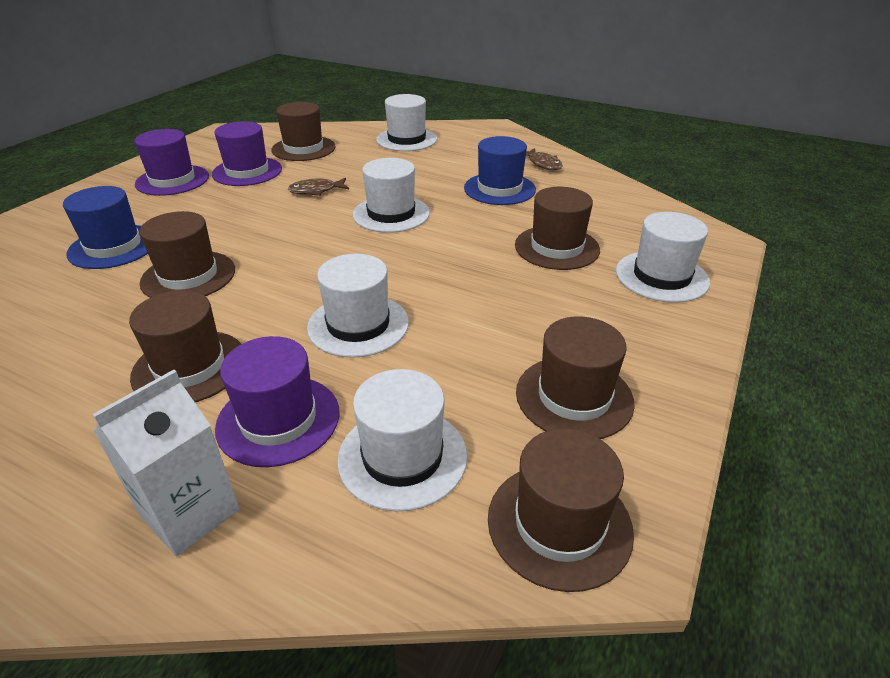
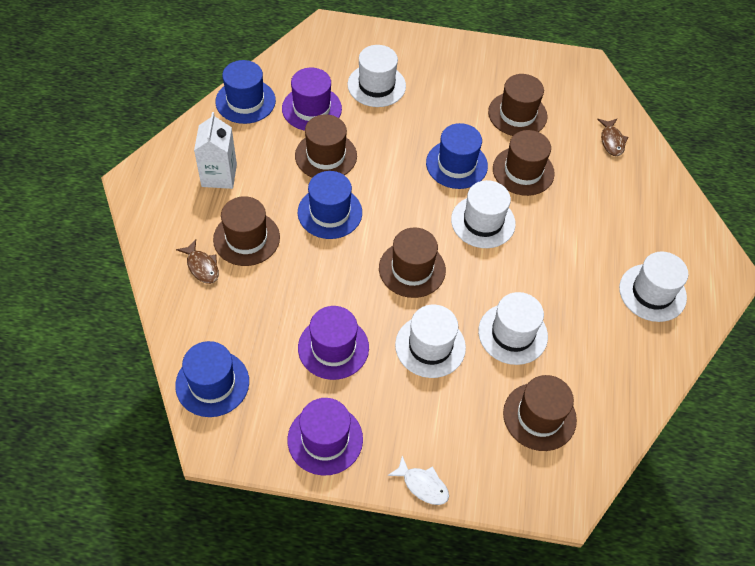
blue hat: 2 -> 4
white fish: 0 -> 1

